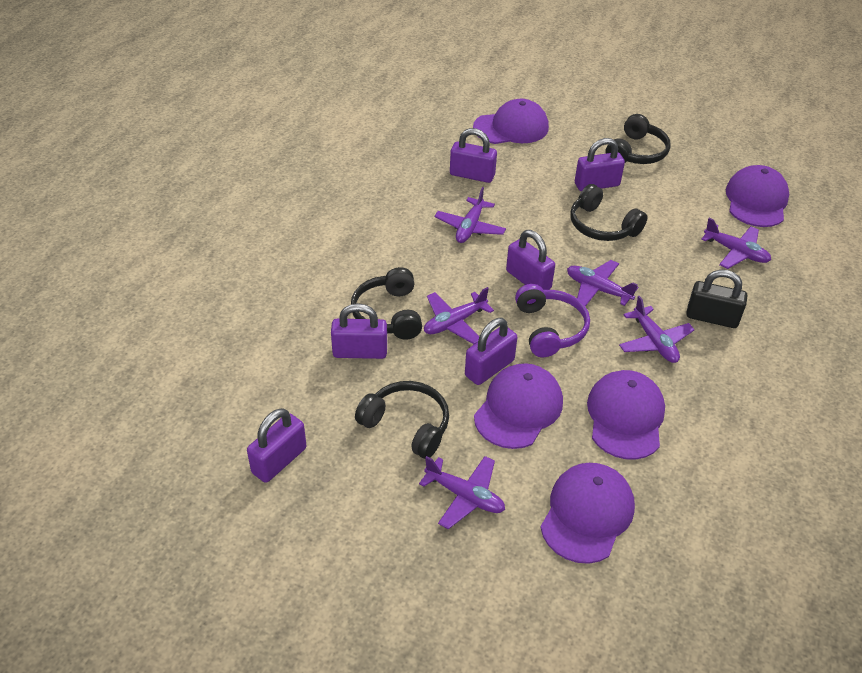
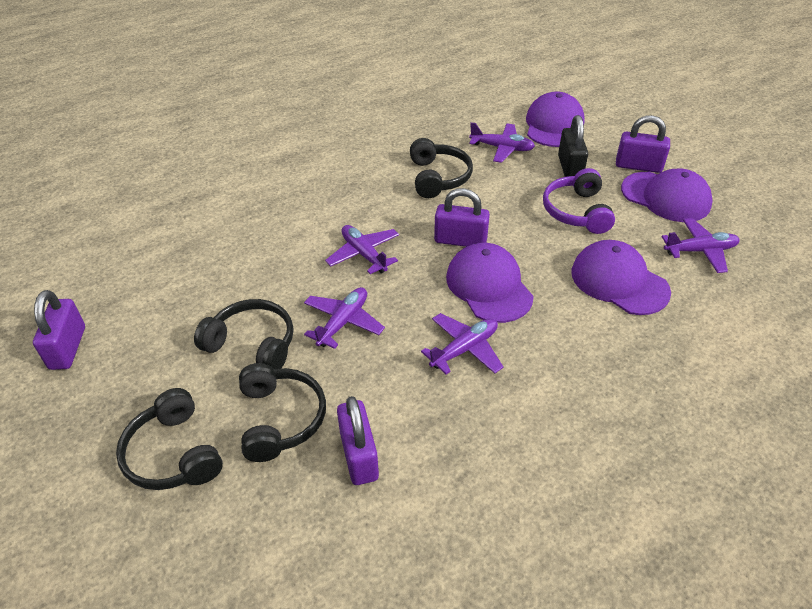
purple cap: 5 -> 4
purple padlock: 6 -> 4
purple plane: 6 -> 5

